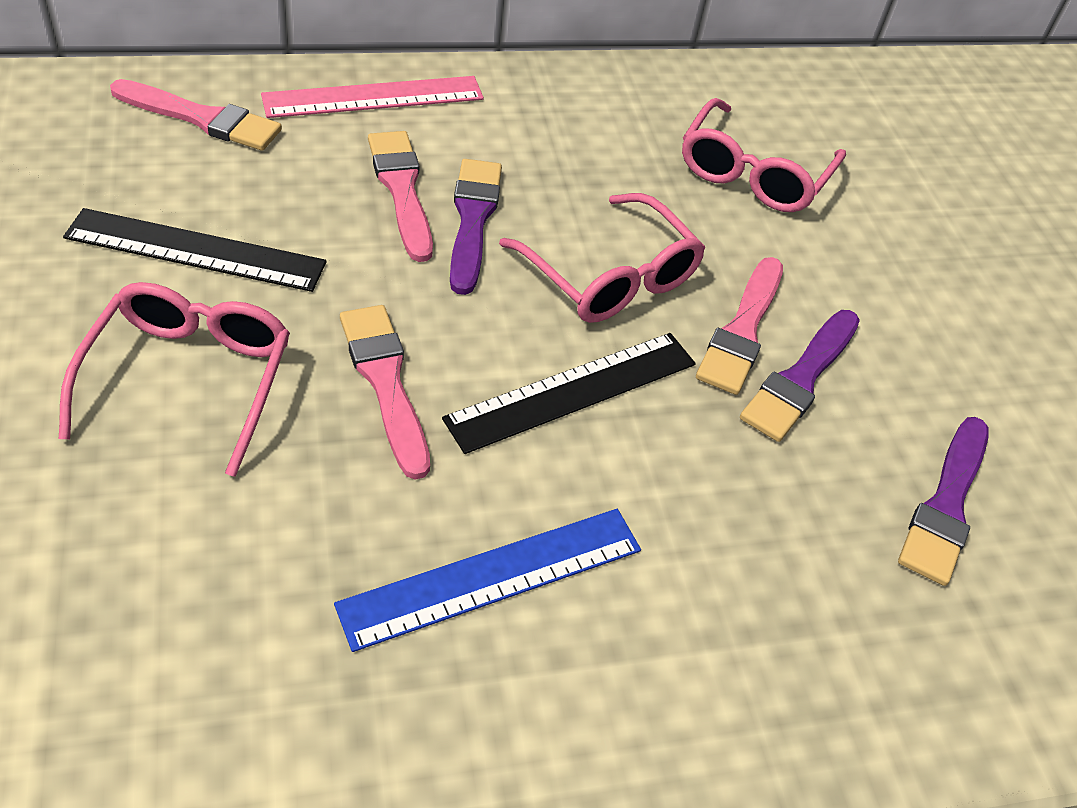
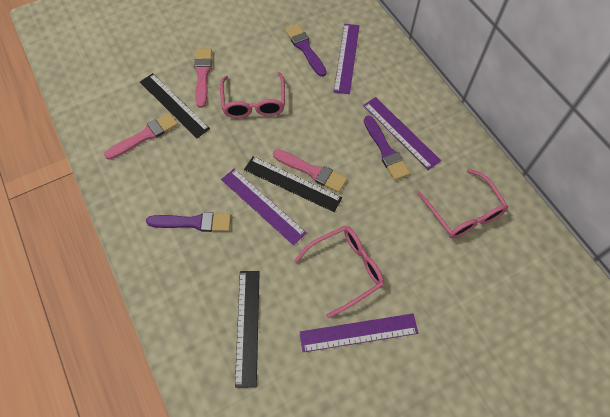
black ruler: 2 -> 3
blue ruler: 1 -> 0
pink brush: 4 -> 3
pink ruler: 1 -> 0
purple ruler: 0 -> 4

